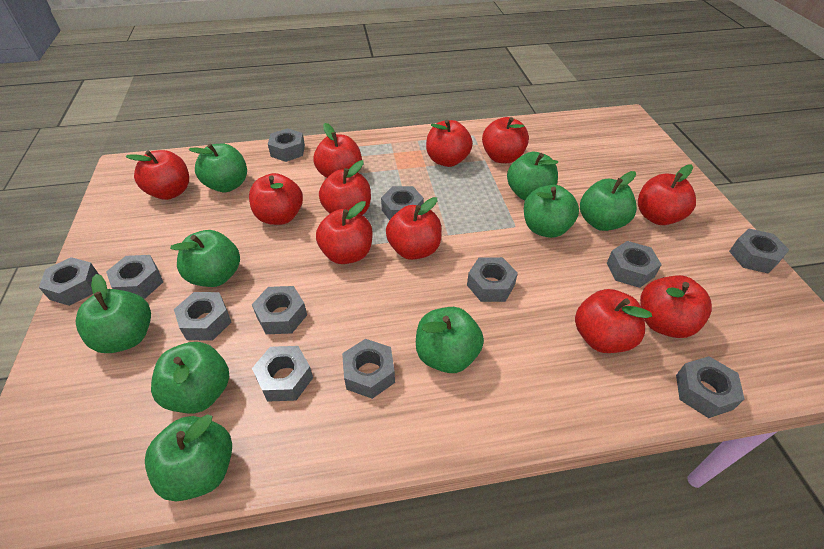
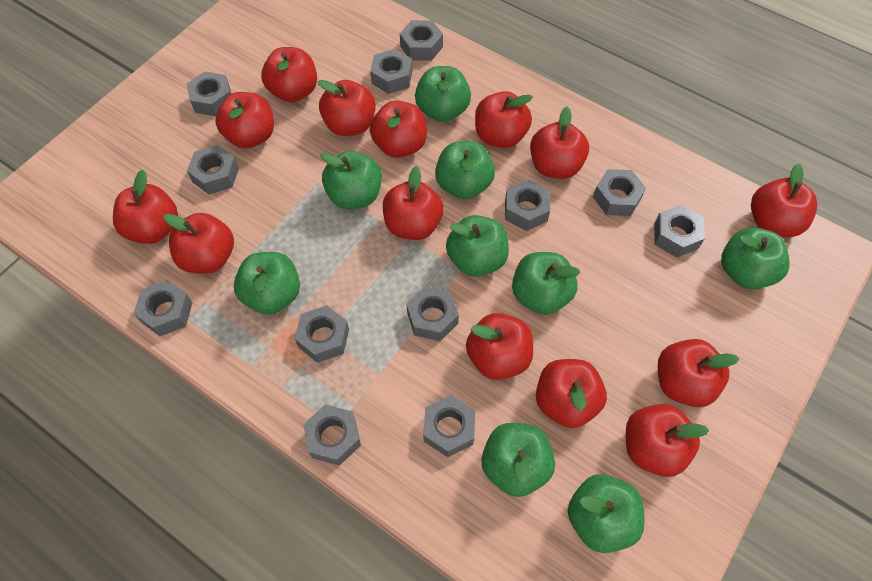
red apple: 11 -> 14

